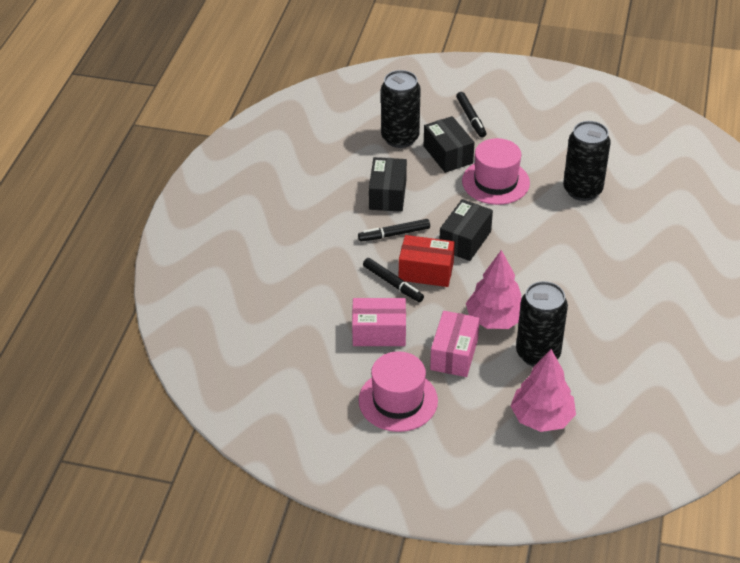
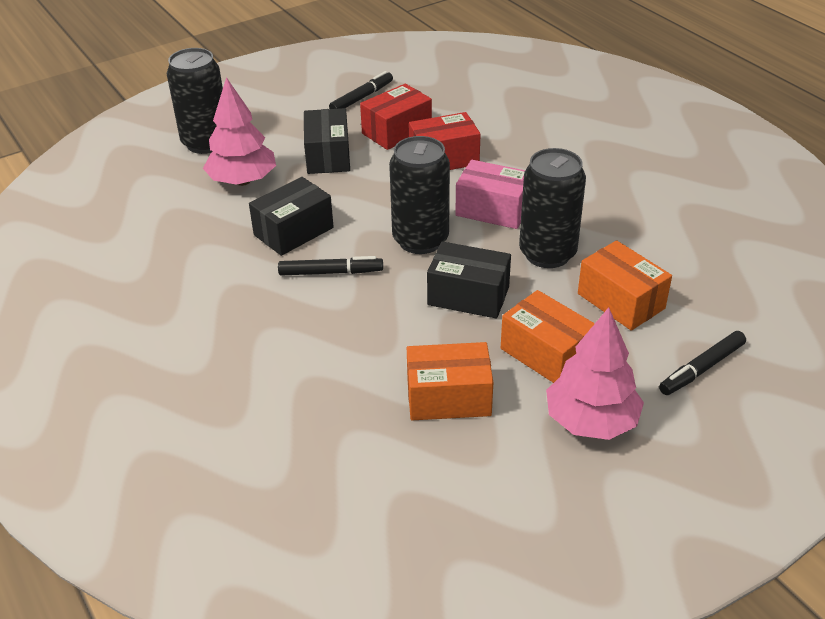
orange box: 0 -> 3
pink box: 2 -> 1
pink hat: 2 -> 0
red box: 1 -> 2

